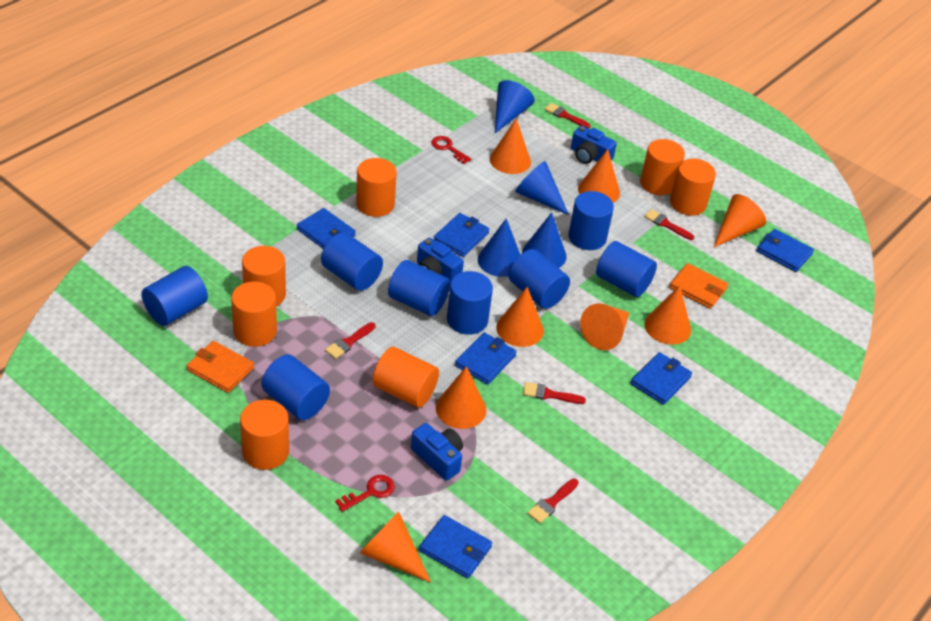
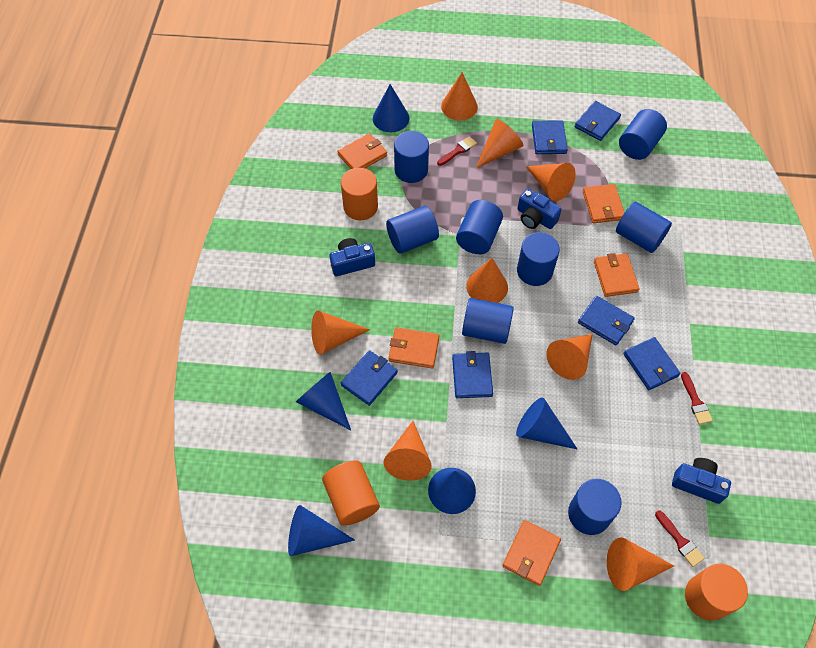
blue cone: 4 -> 5
orange cylinder: 7 -> 3
orange wallet: 2 -> 5
red brush: 5 -> 3
red key: 2 -> 0

